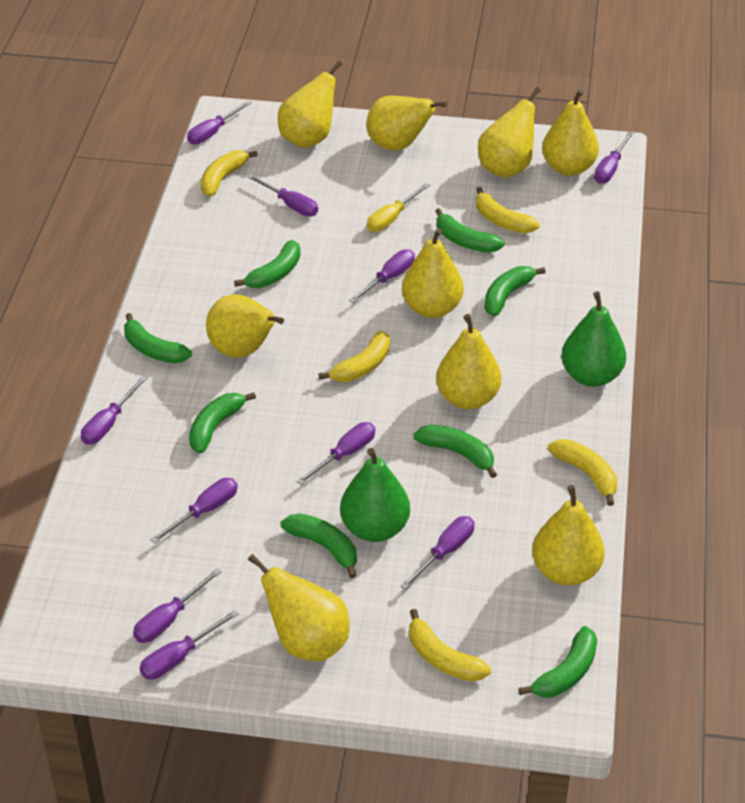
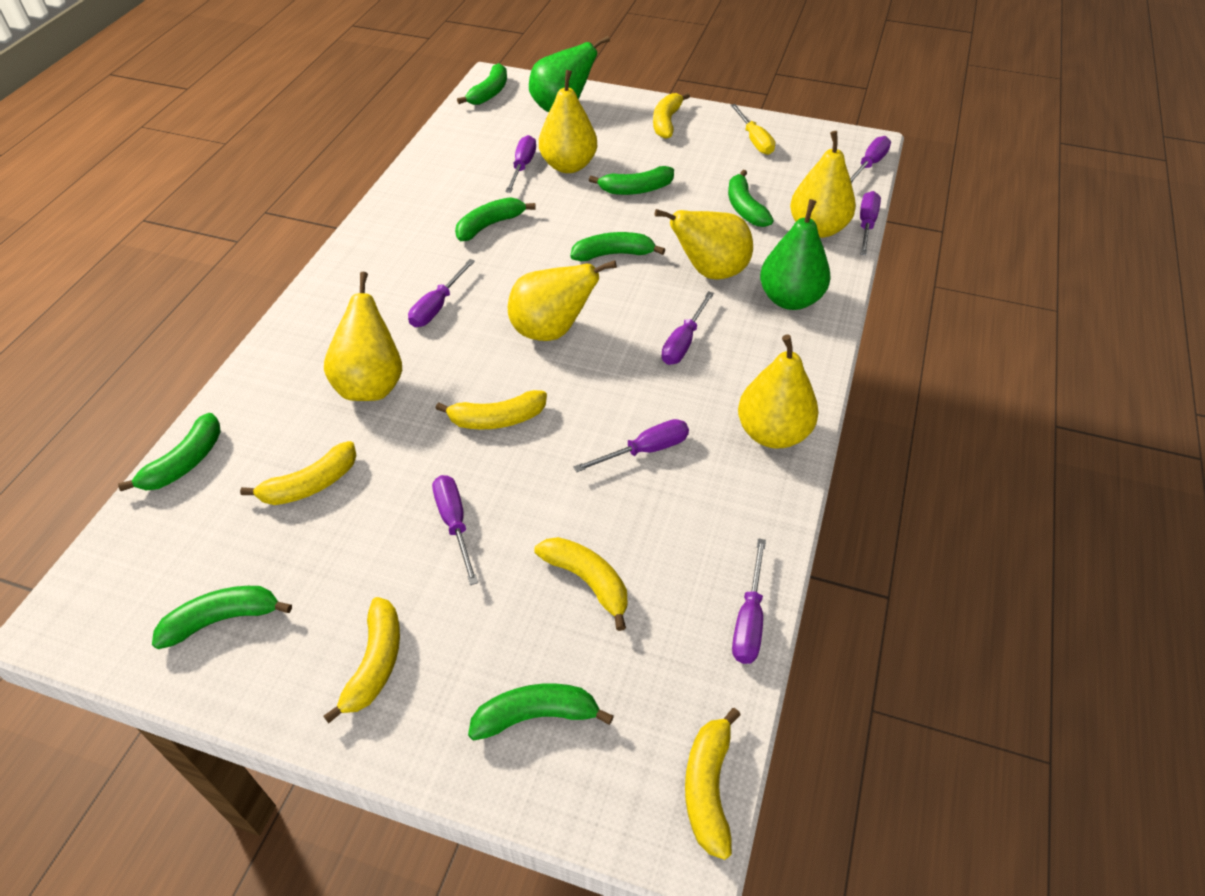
purple screwdriver: 10 -> 8
yellow banana: 5 -> 6
yellow pear: 9 -> 6

